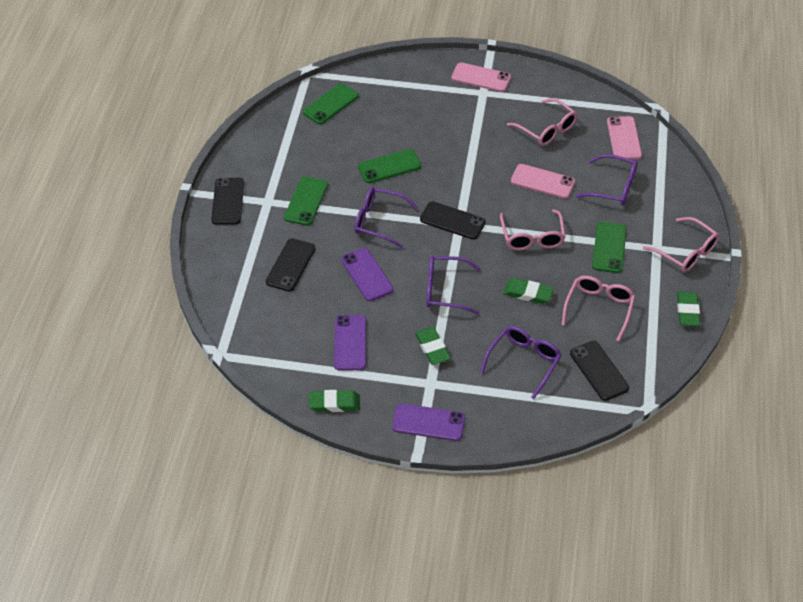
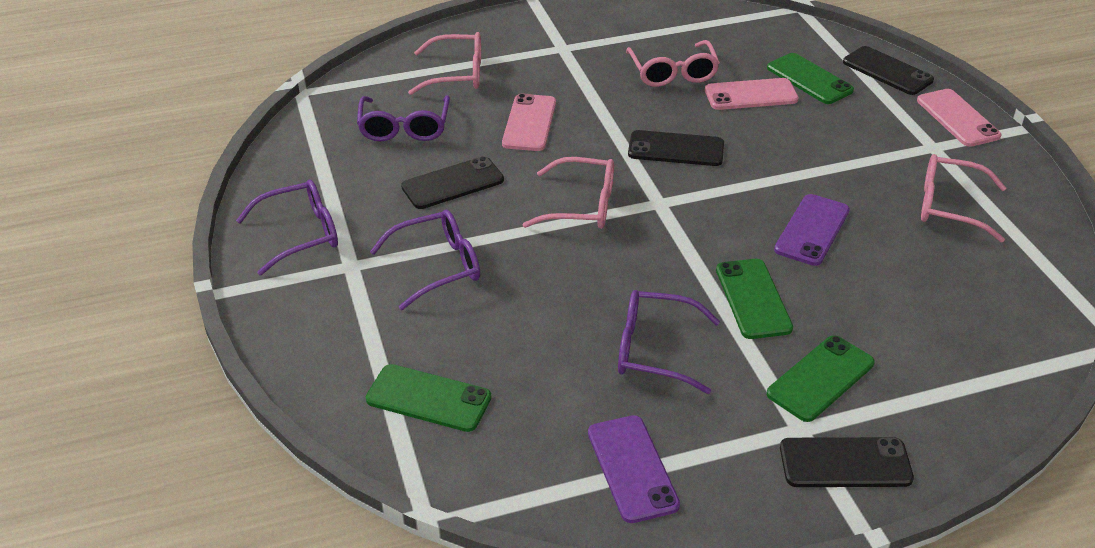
green eraser: 4 -> 0
purple phone: 3 -> 2

